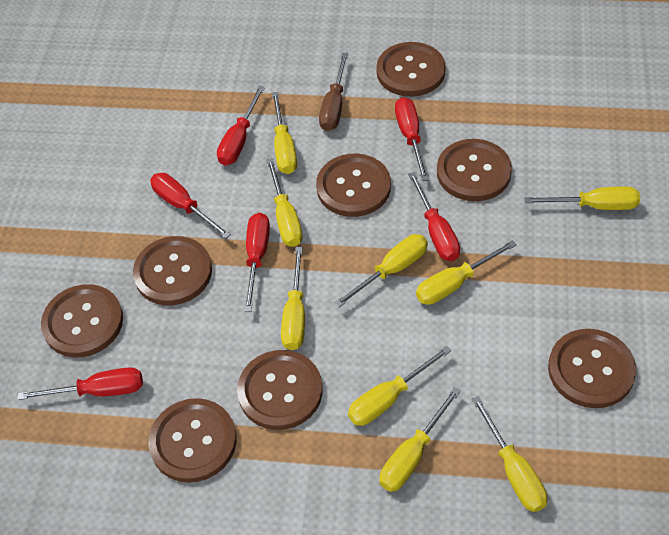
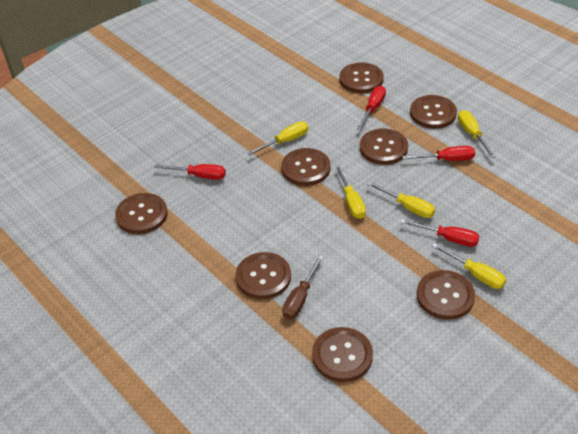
red screwdriver: 6 -> 4
yellow screwdriver: 9 -> 5

